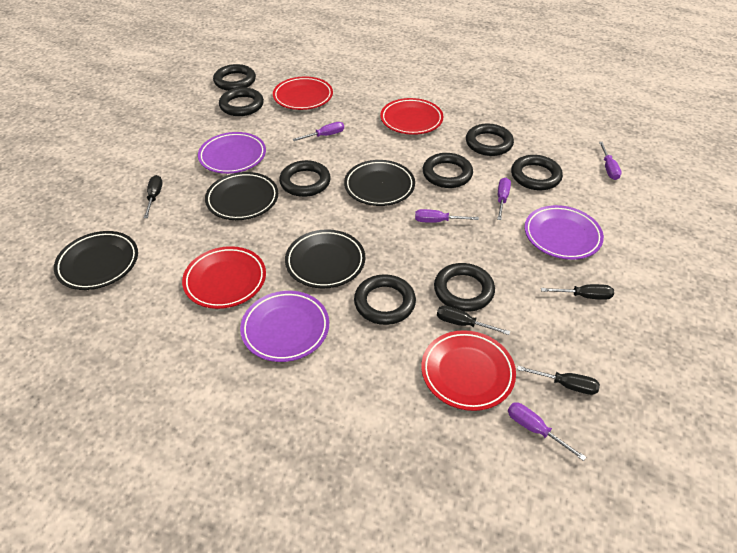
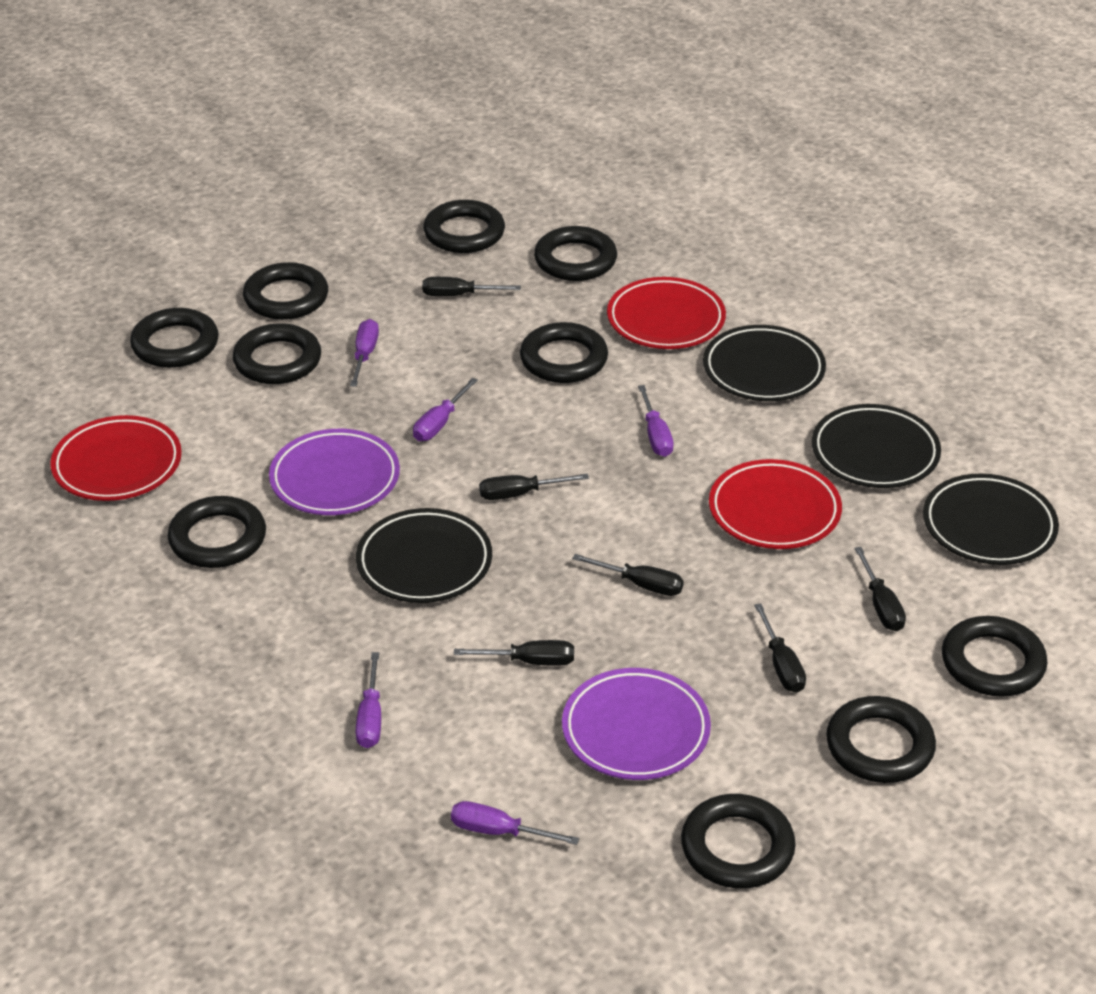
black ring: 8 -> 10
black screwdriver: 4 -> 6
purple plate: 3 -> 2
red plate: 4 -> 3

